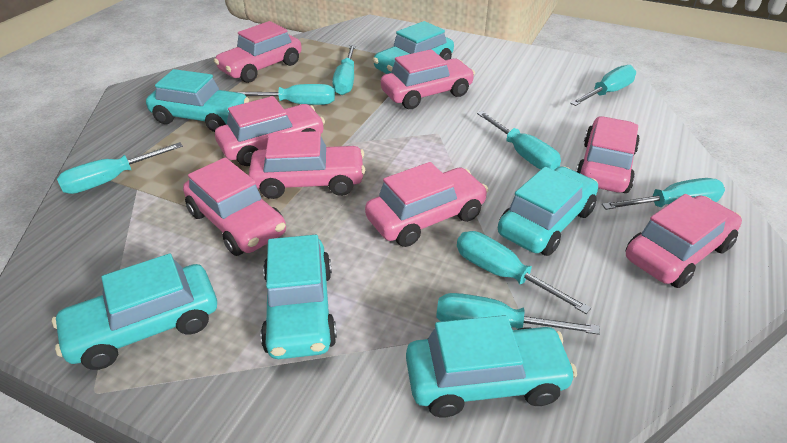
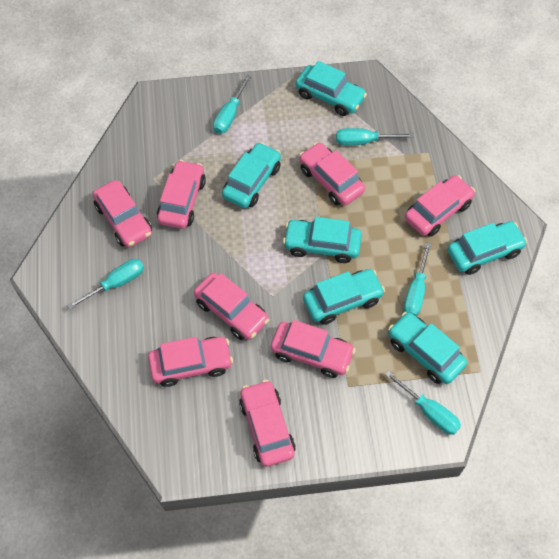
turquoise screwdriver: 8 -> 5

